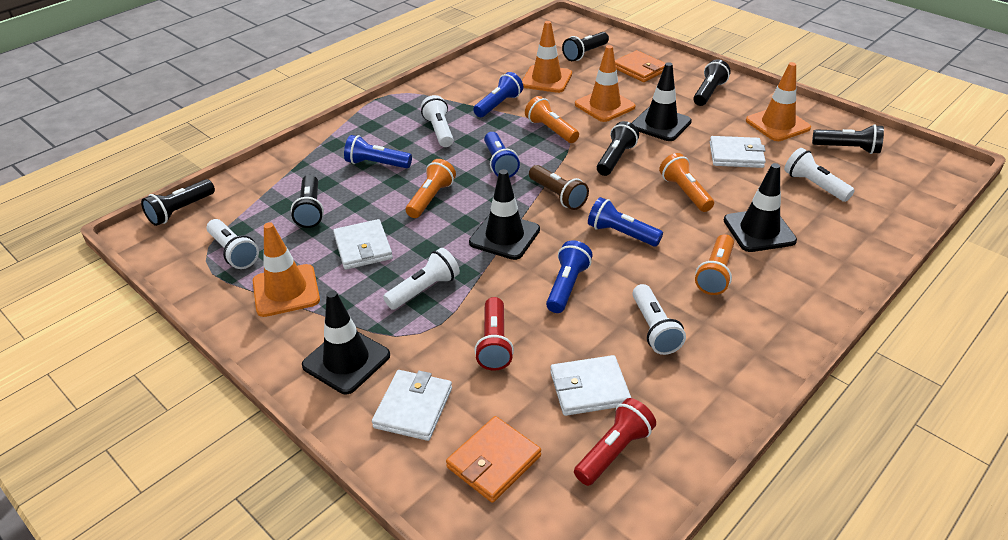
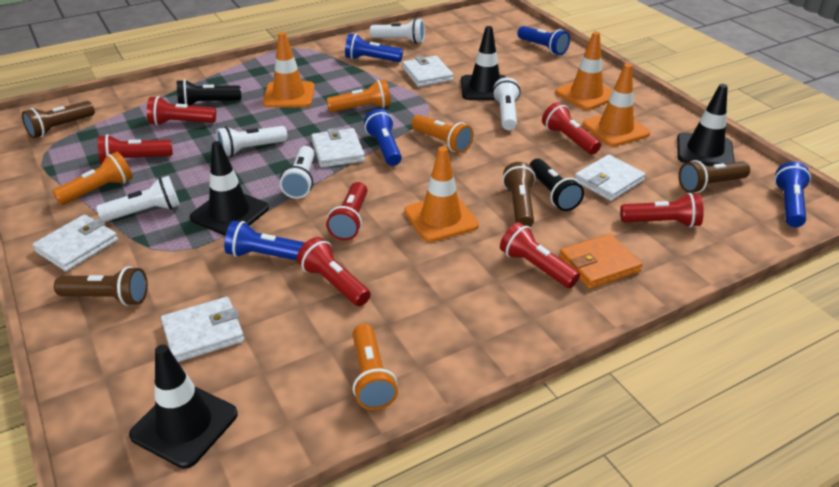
black flashlight: 6 -> 2
brown flashlight: 1 -> 4
orange wallet: 2 -> 1
red flashlight: 2 -> 7
white wallet: 4 -> 5

